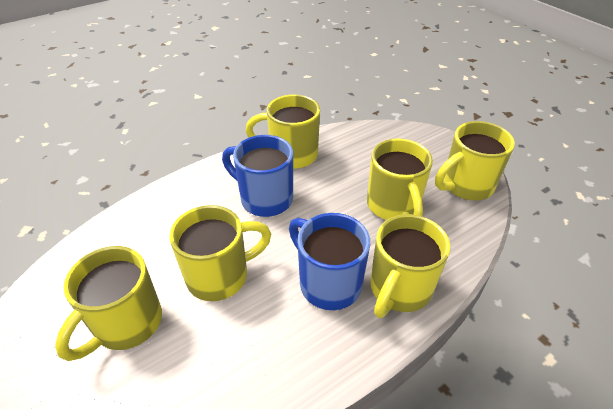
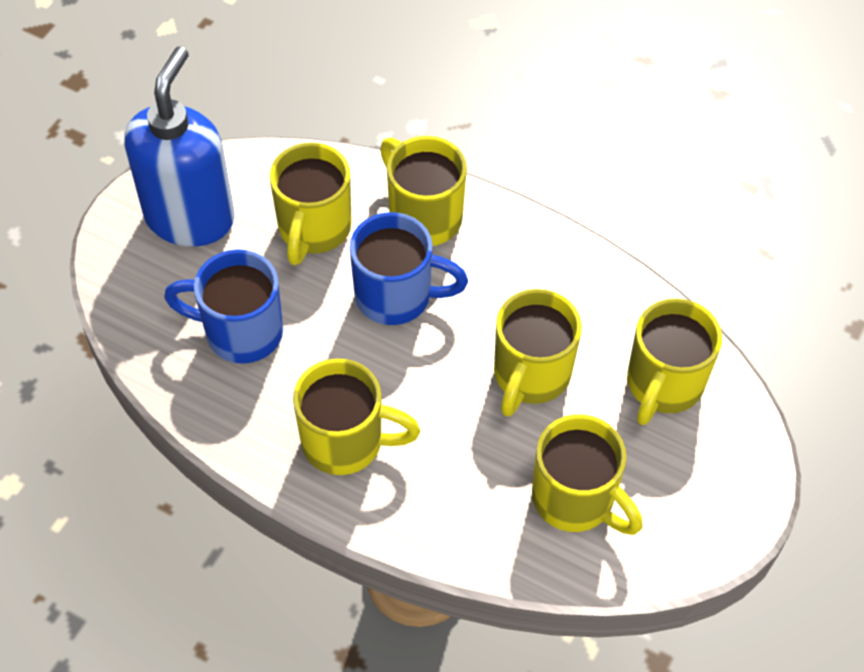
blue soap dispenser: 0 -> 1

